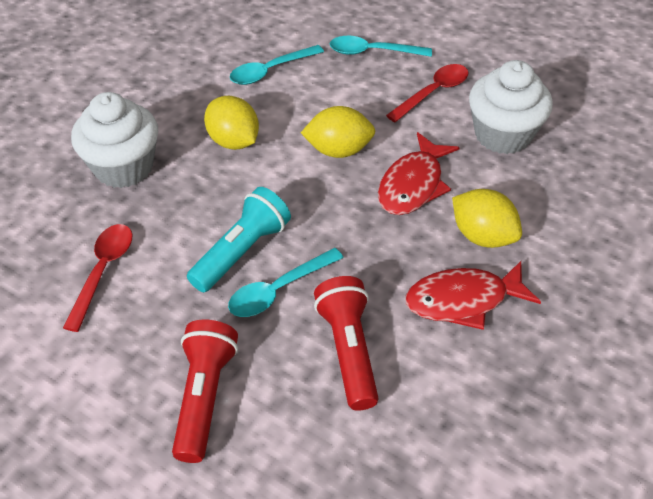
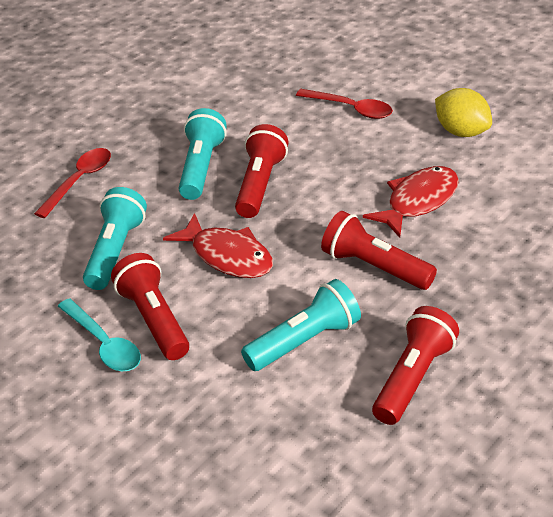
red flashlight: 2 -> 4
turquoise flashlight: 1 -> 3
turquoise spoon: 3 -> 1
white cupcake: 2 -> 0
yellow lemon: 3 -> 1

